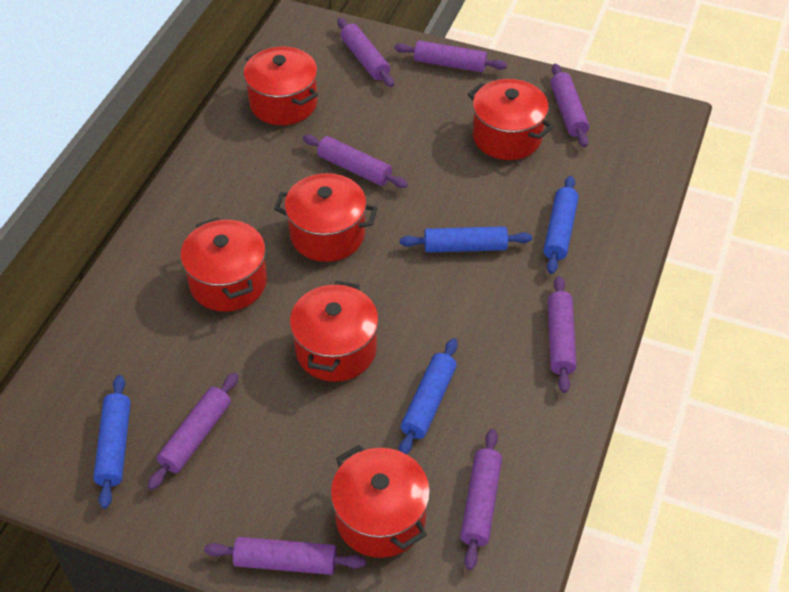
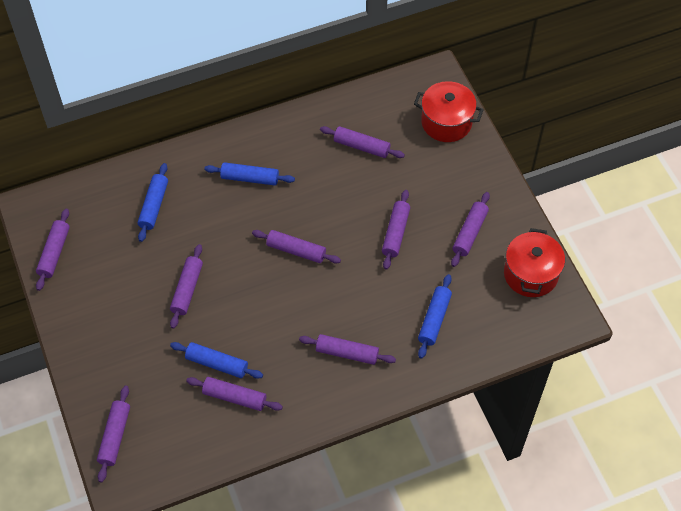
purple rolling pin: 8 -> 9
red pot: 6 -> 2

